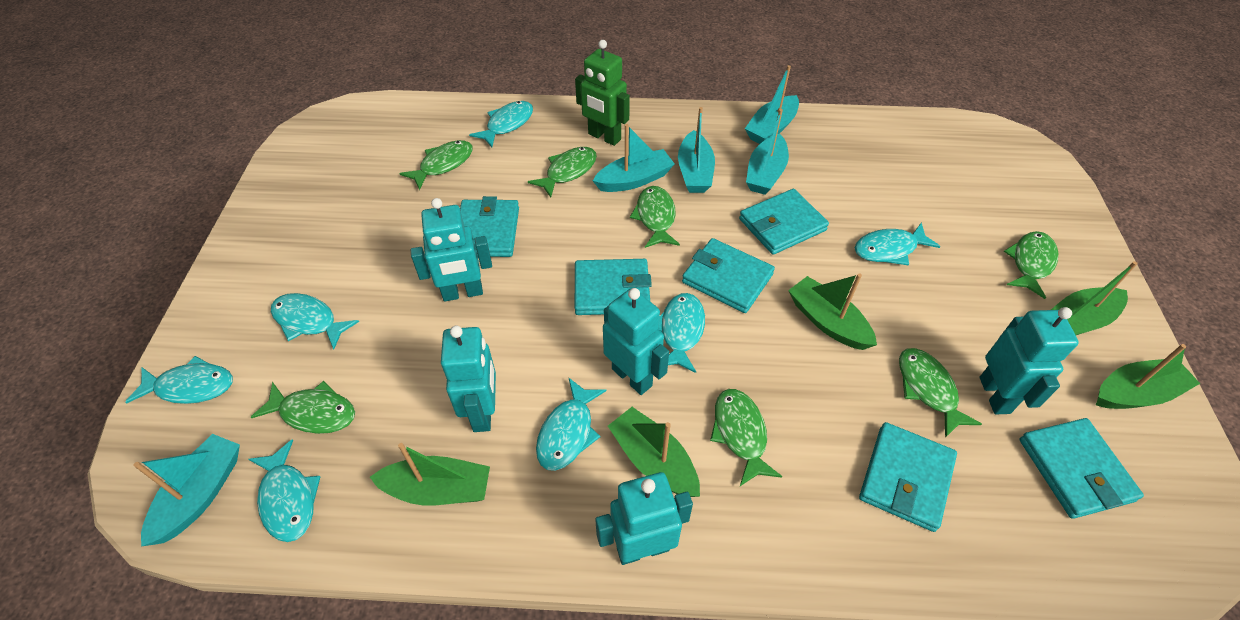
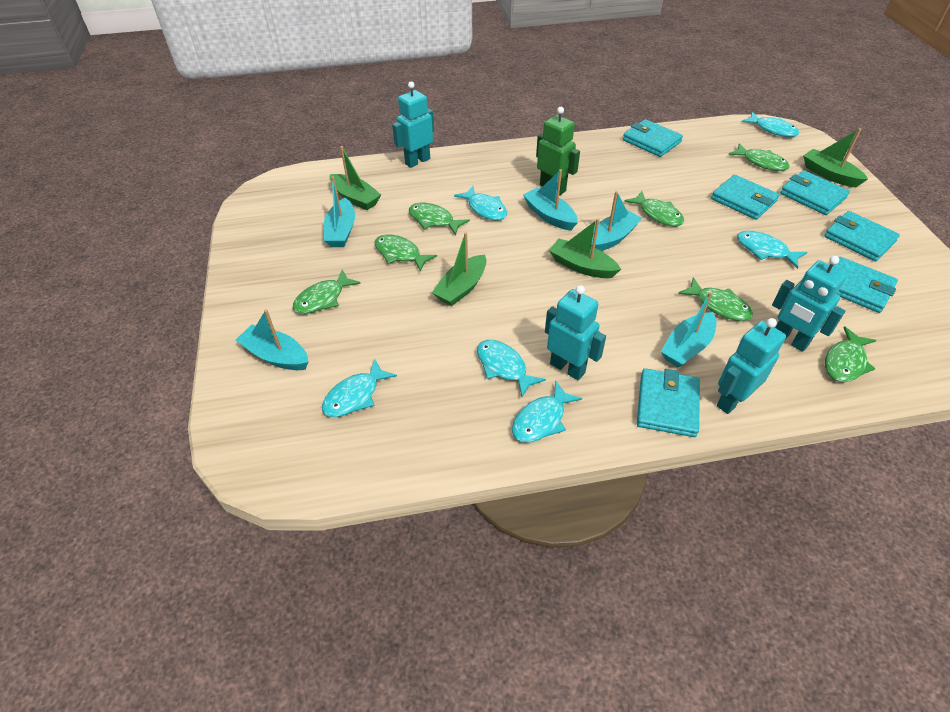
green boat: 5 -> 4
turquoise fish: 7 -> 6
turquoise robot: 5 -> 4

